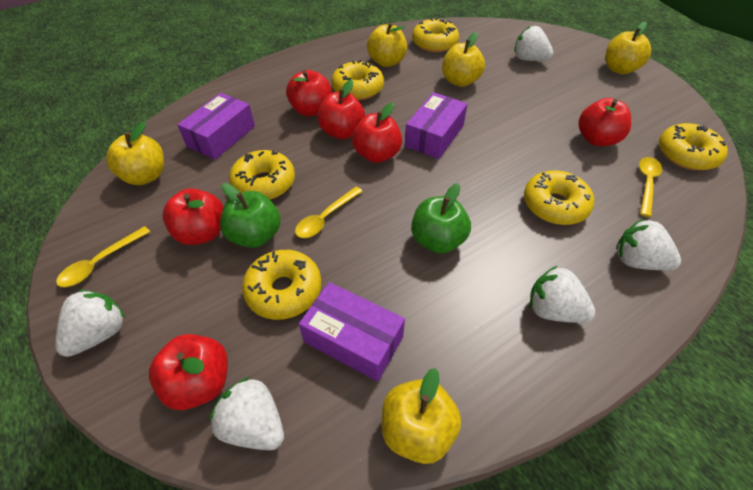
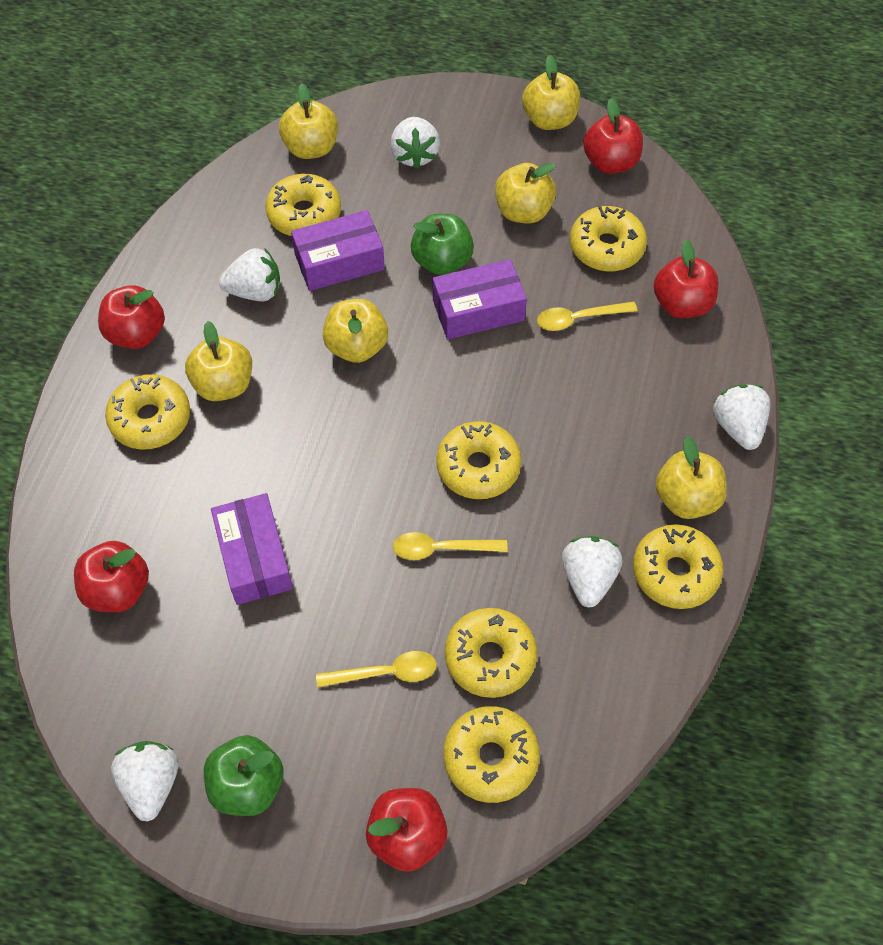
red apple: 6 -> 5
yellow apple: 5 -> 6
yellow donut: 6 -> 7

